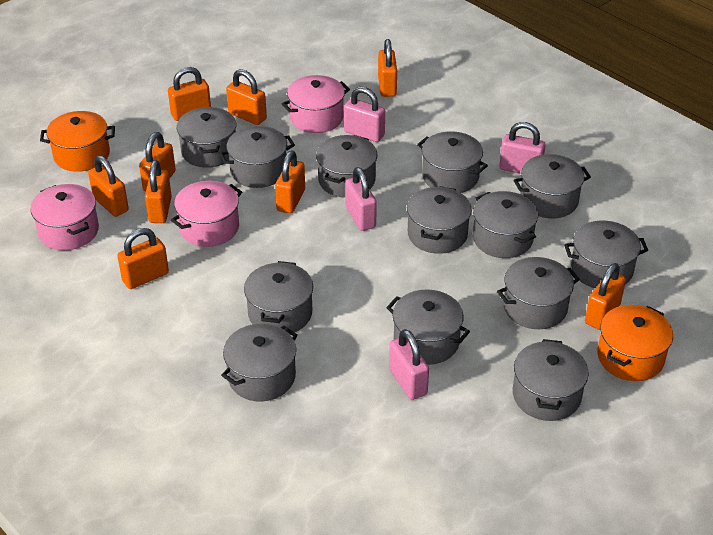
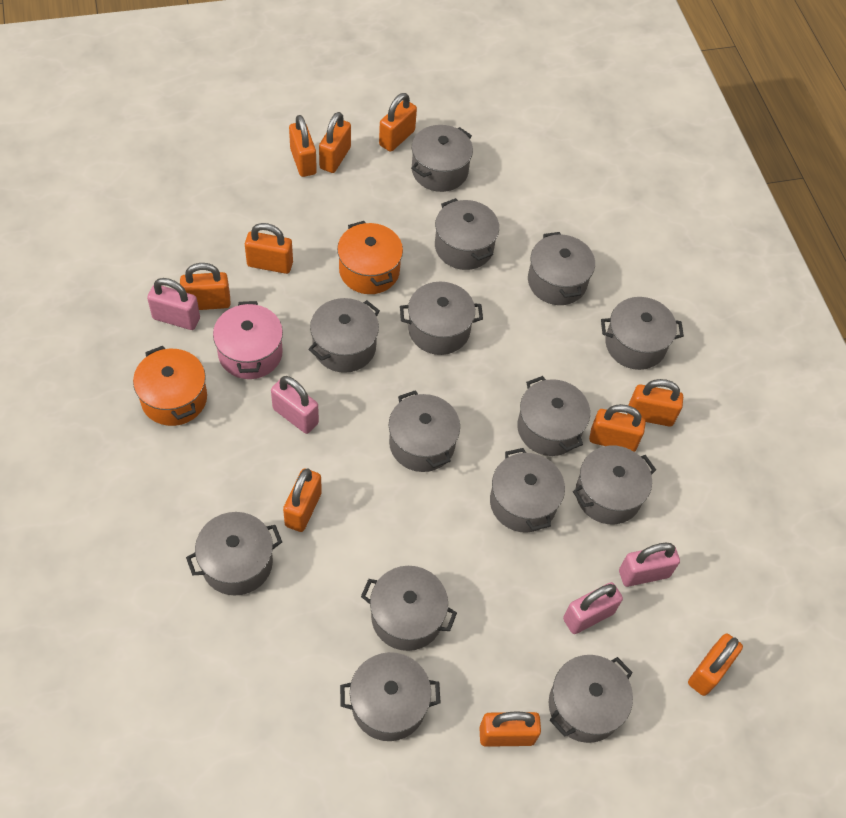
grey pot: 13 -> 14
orange padlock: 9 -> 10
pink pot: 3 -> 1

